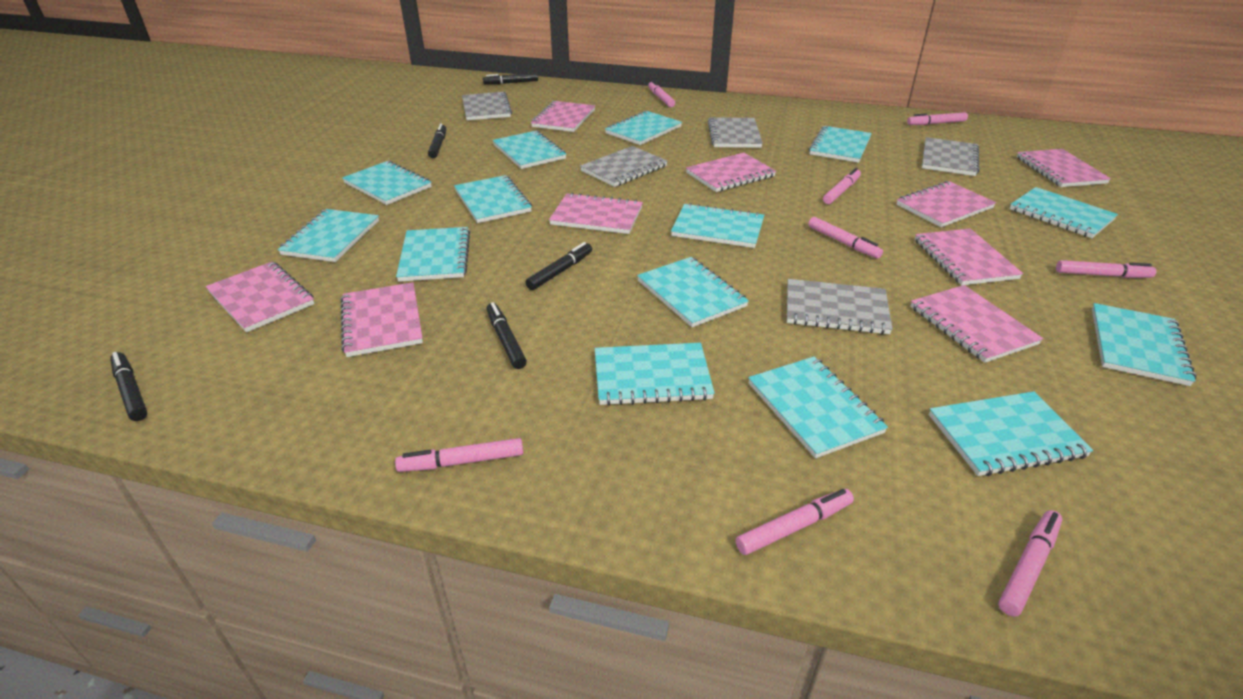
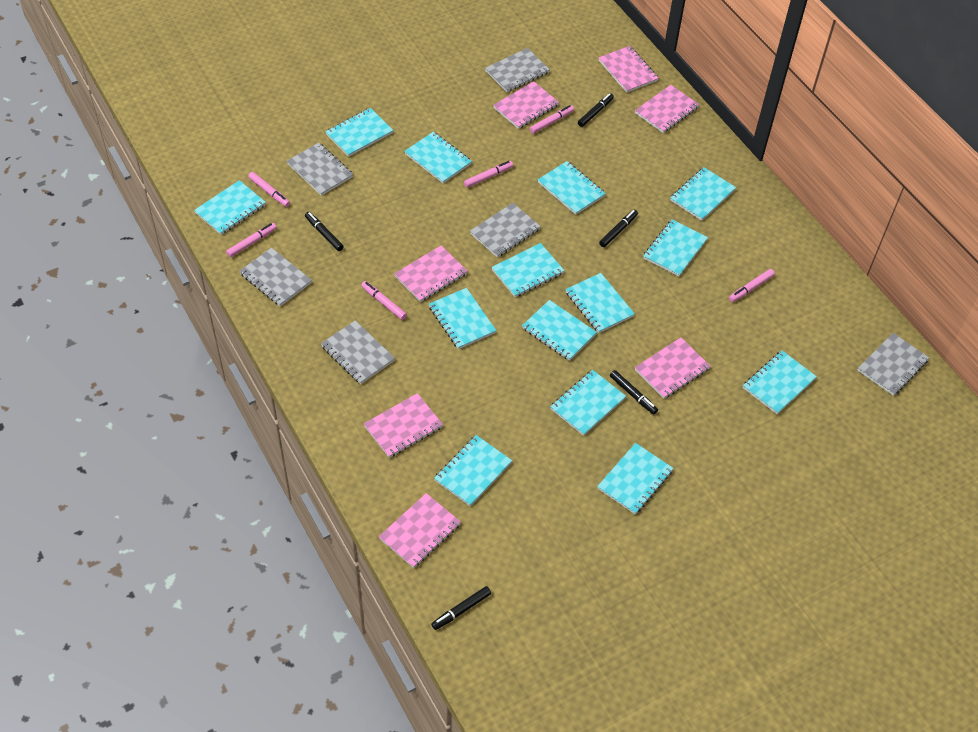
grey notebook: 5 -> 6
pink marker: 8 -> 6
pink notebook: 9 -> 7

